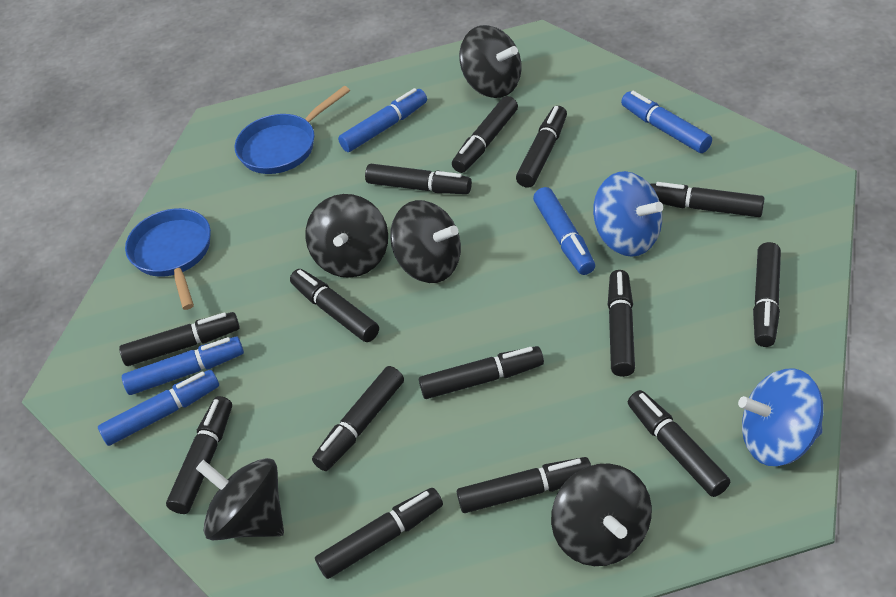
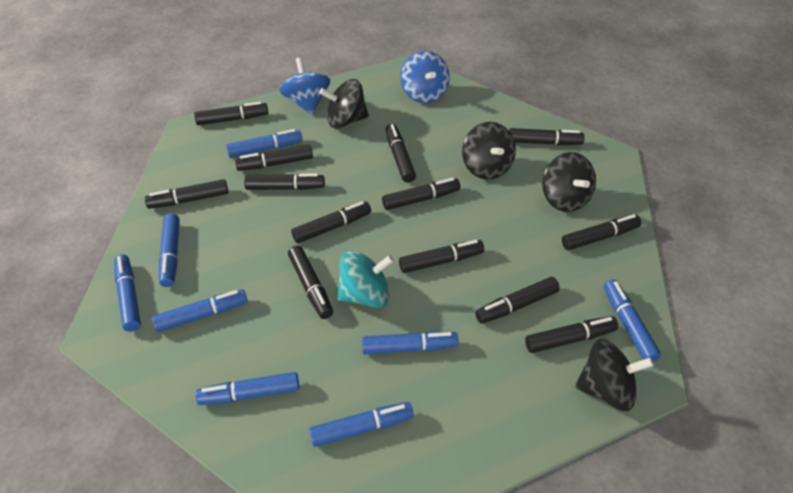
black marker: 14 -> 13
black spinning top: 5 -> 4
blue marker: 5 -> 8
blue pan: 2 -> 0
turquoise spinning top: 0 -> 1

